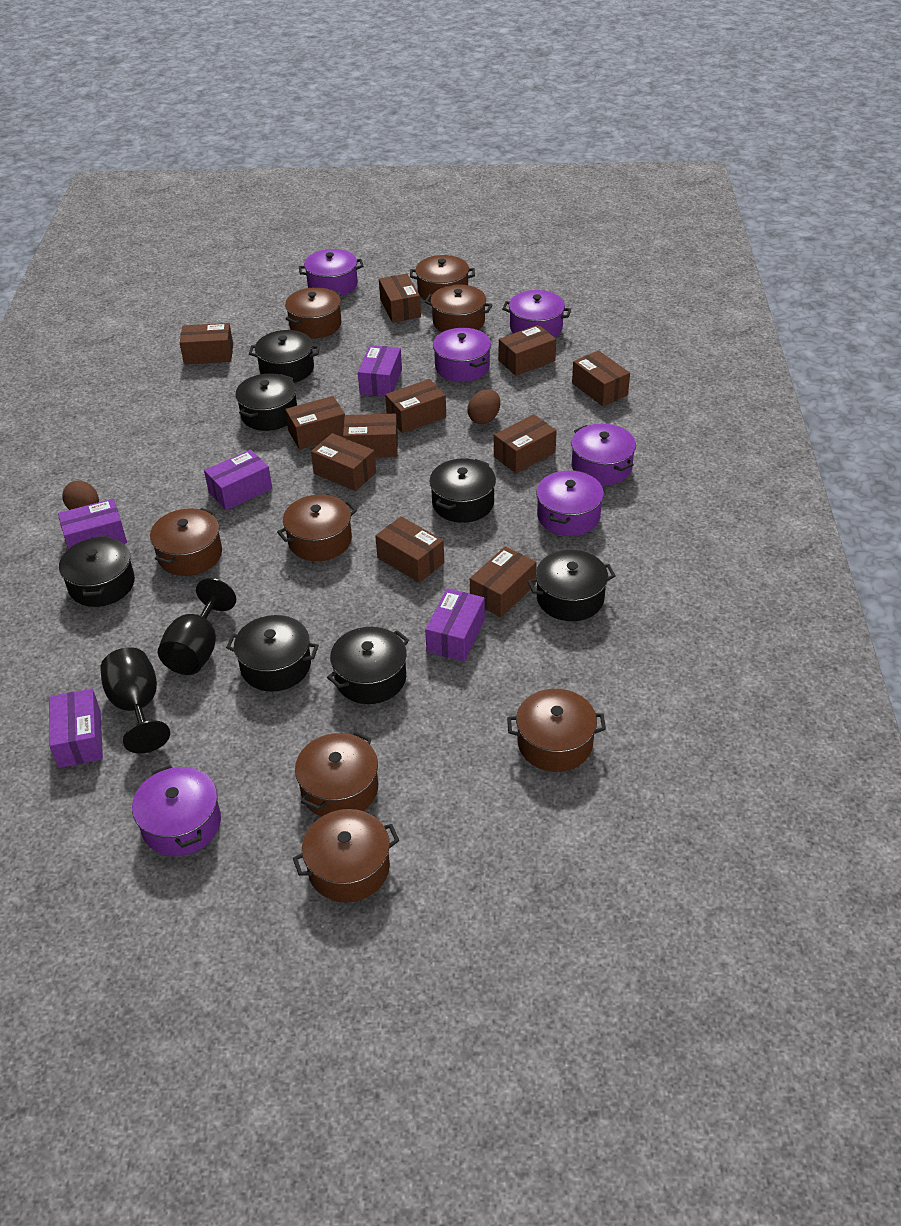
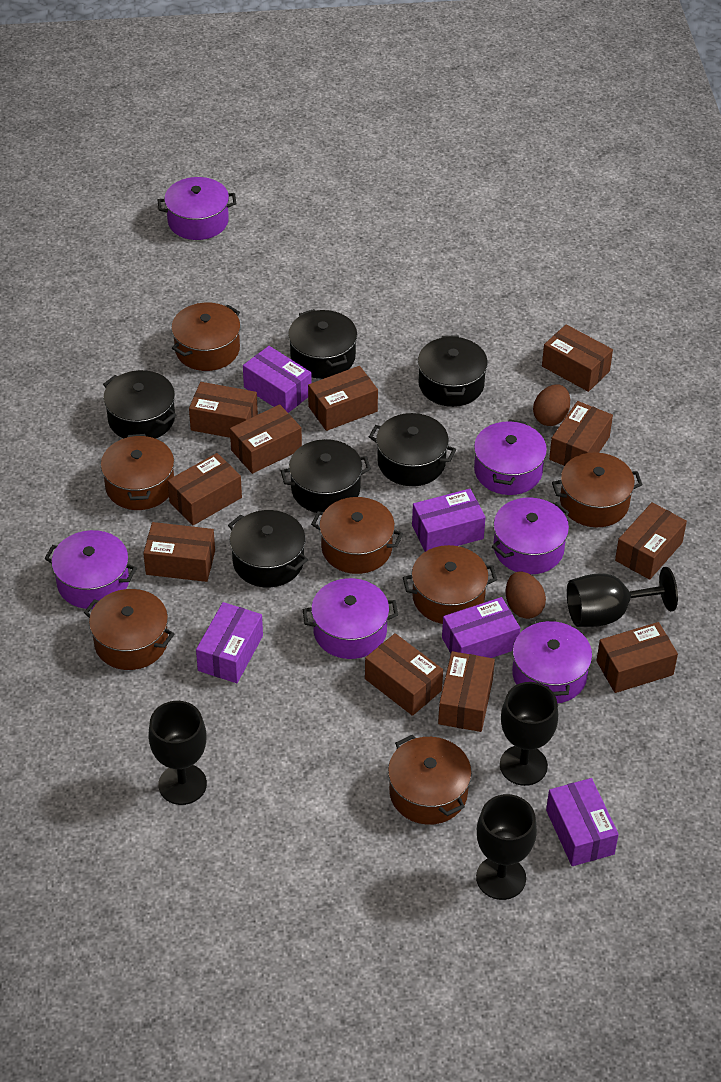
black goblet: 2 -> 4
black pot: 7 -> 6
brown pot: 8 -> 7

